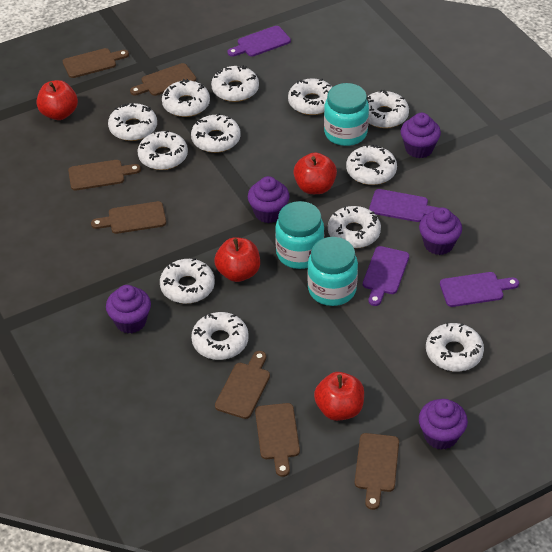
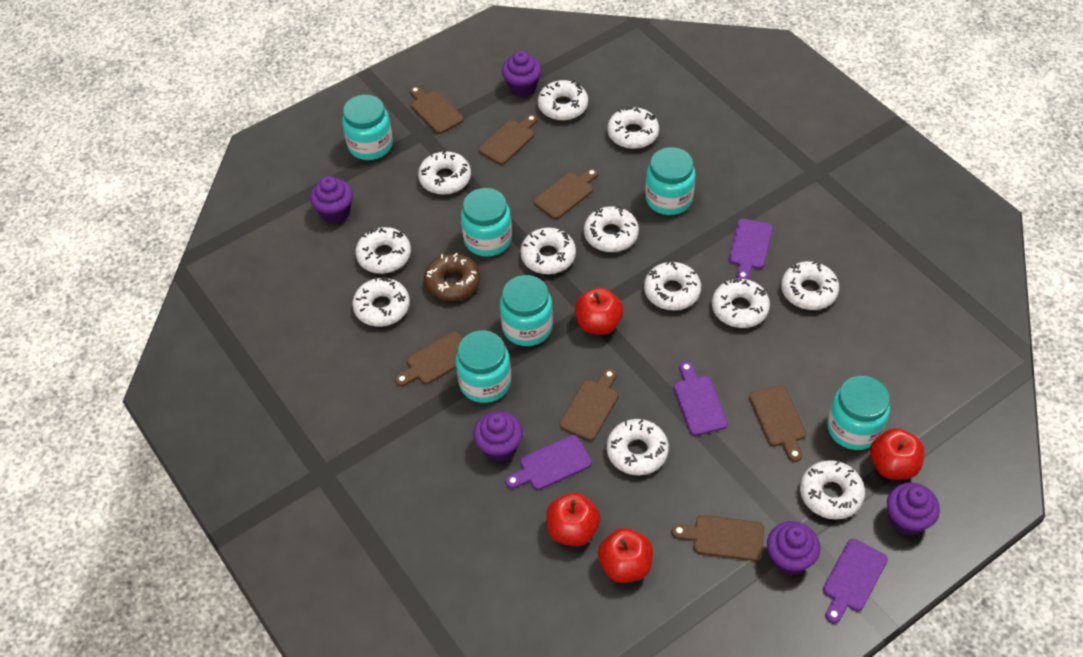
brown donut: 0 -> 1
turquoise jar: 3 -> 6

